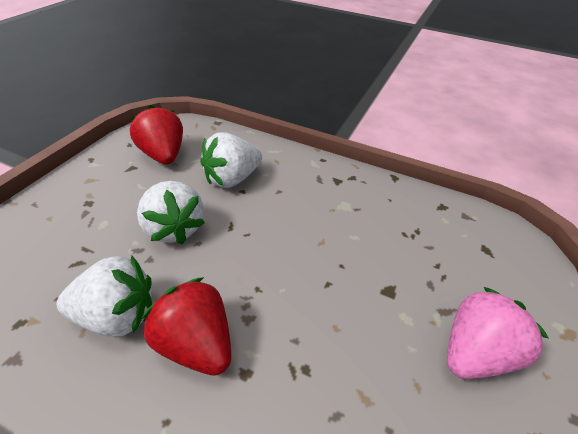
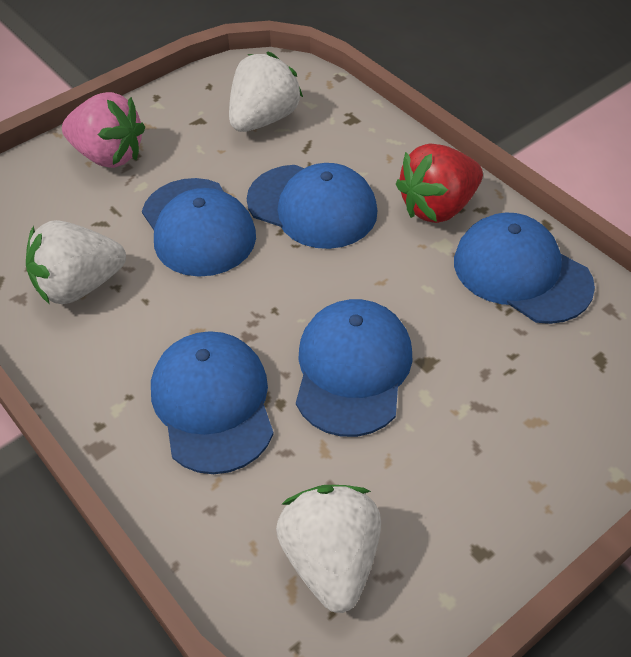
blue cap: 0 -> 5
red strawberry: 2 -> 1

